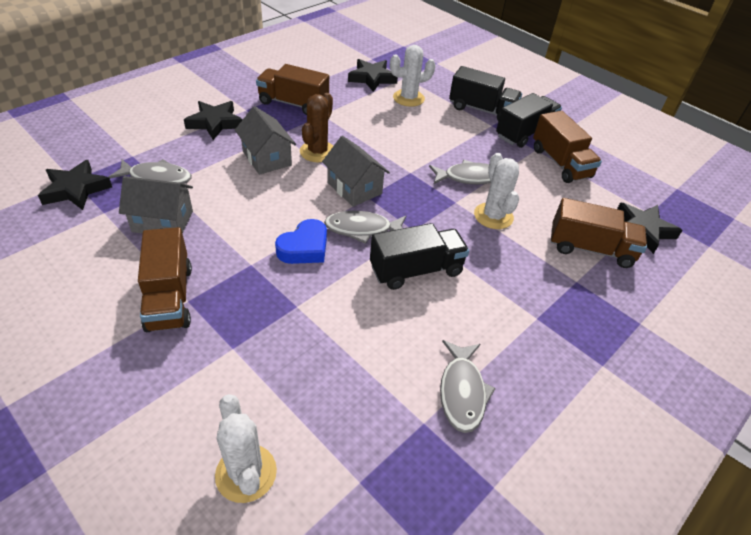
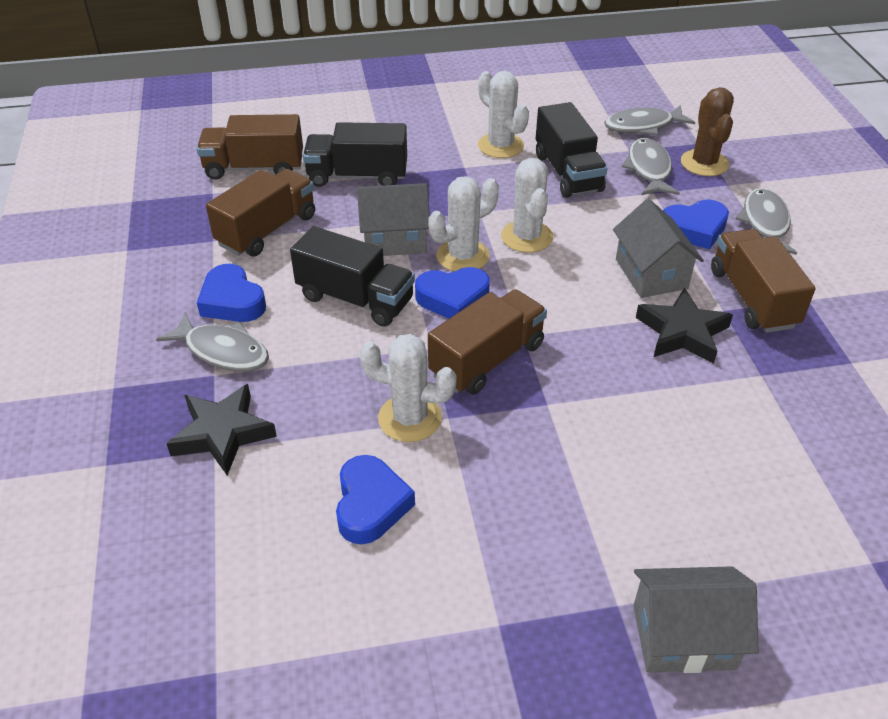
black star: 4 -> 2
blue heart: 1 -> 4
white cactus: 3 -> 4

